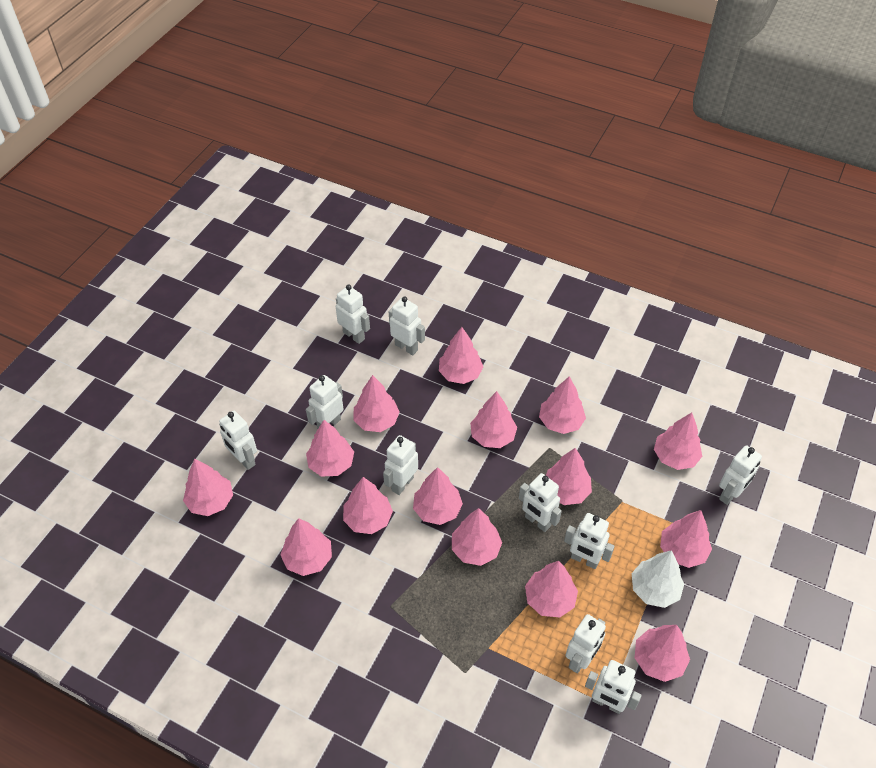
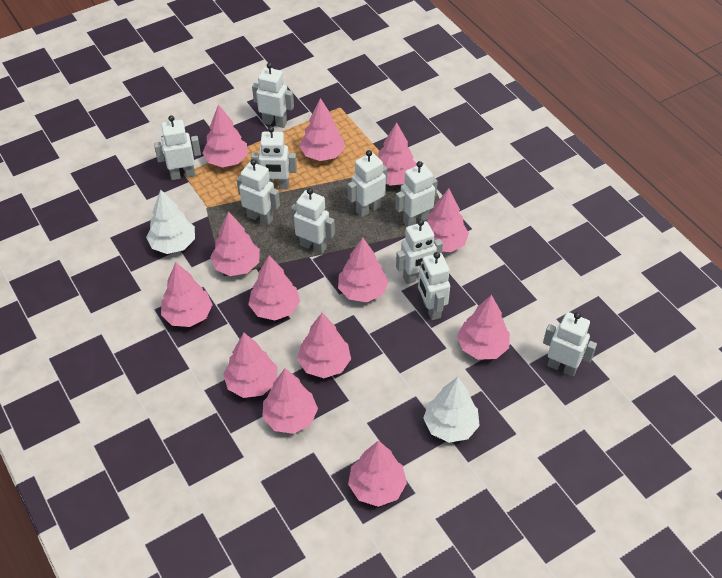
pink tree: 15 -> 13
white tree: 1 -> 2

